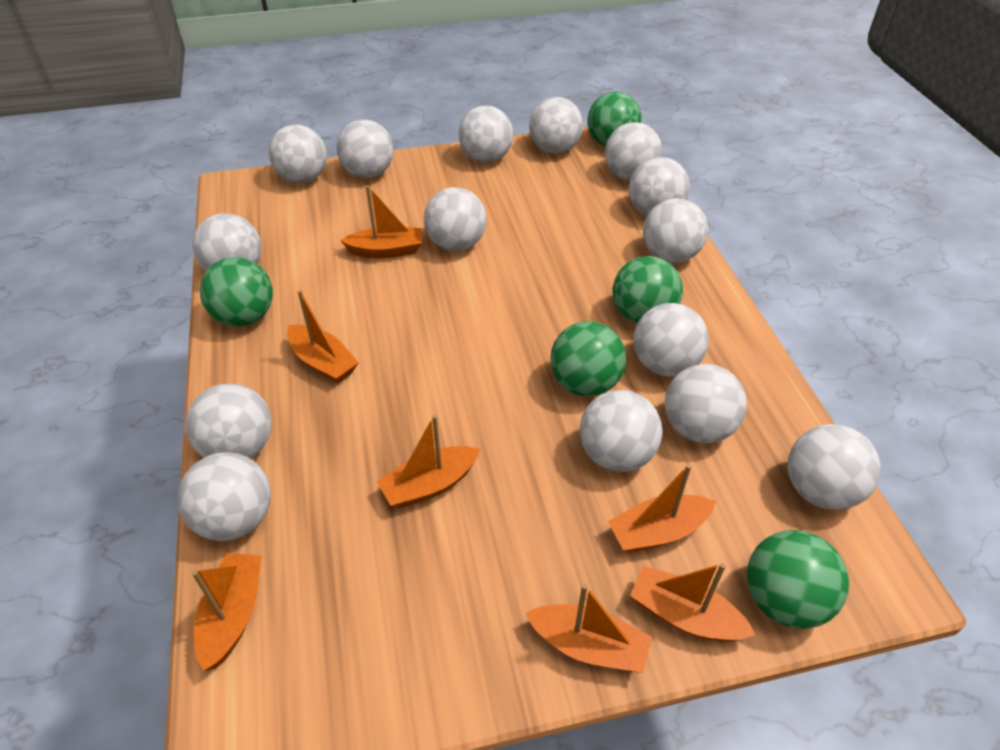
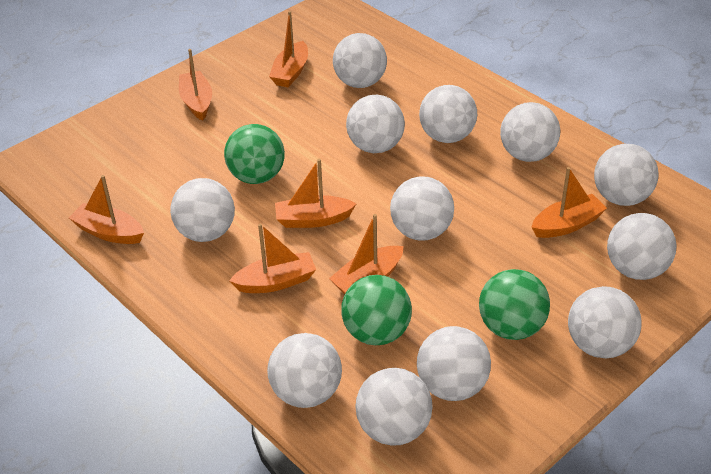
green ball: 5 -> 3
white ball: 15 -> 12

